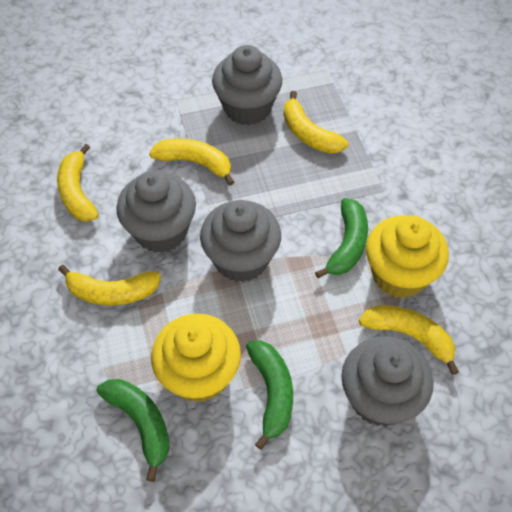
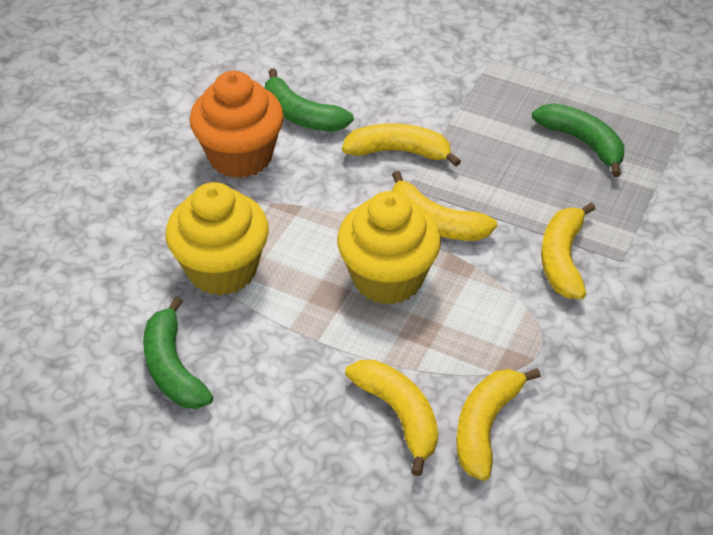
grey cupcake: 4 -> 0
orange cupcake: 0 -> 1

